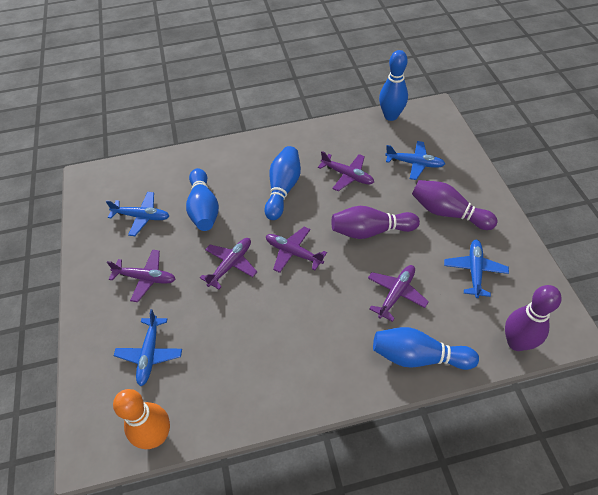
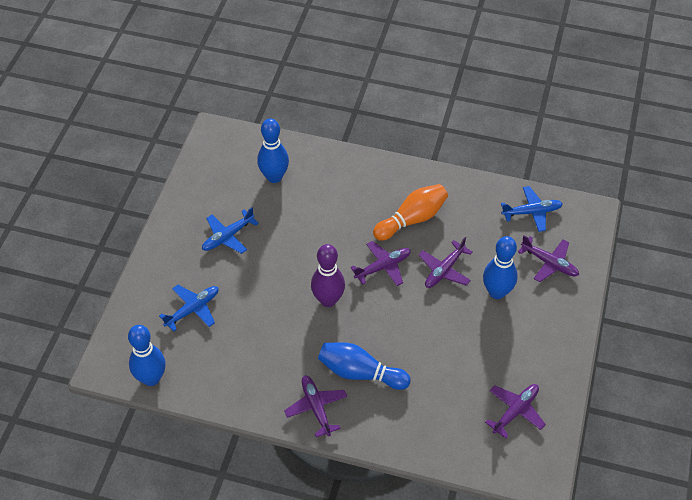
blue plane: 4 -> 3
purple bowling pin: 3 -> 1

